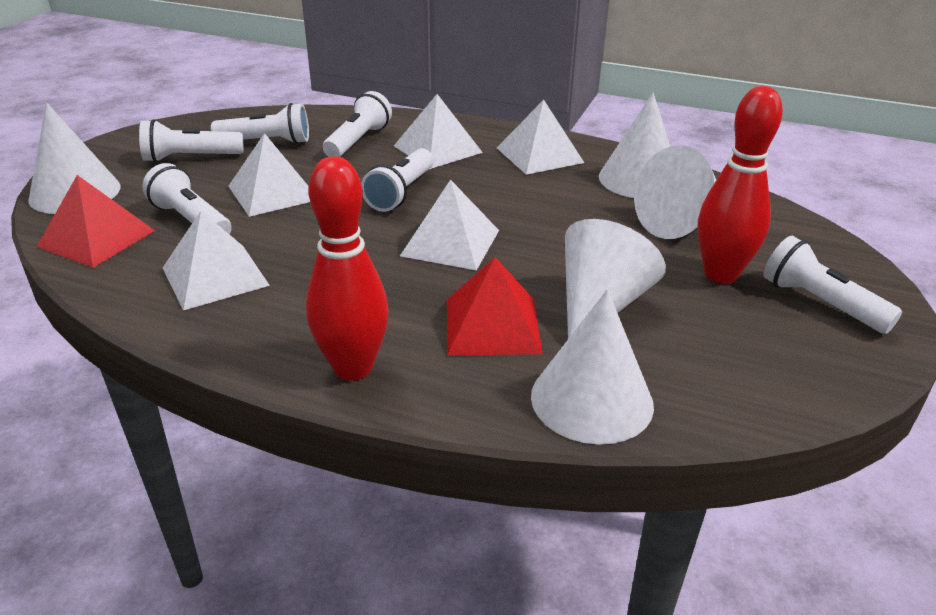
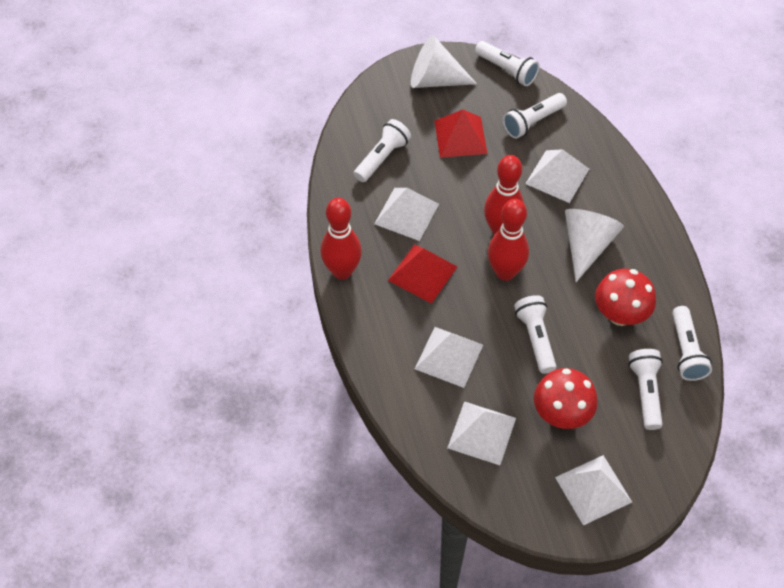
red bowling pin: 2 -> 3
red mushroom: 0 -> 2
white cone: 5 -> 2

